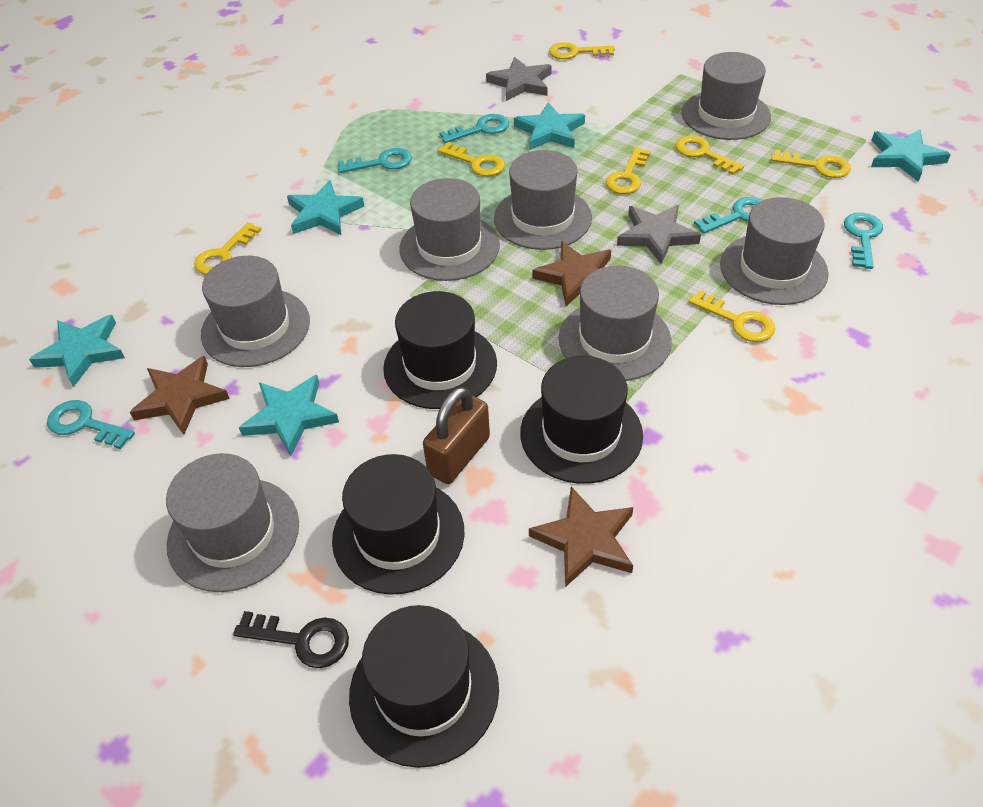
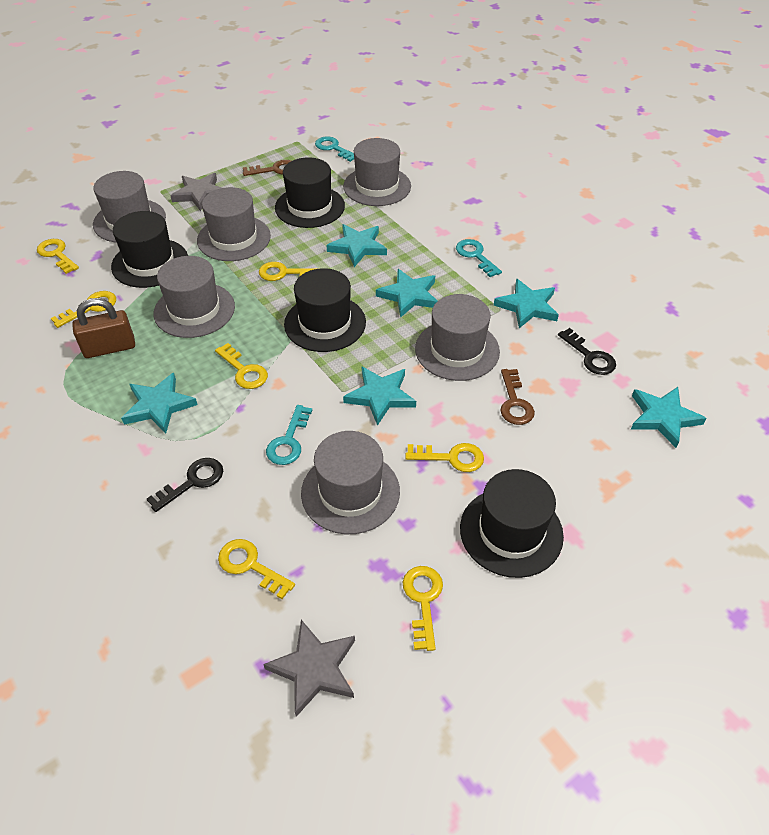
black key: 1 -> 2
brown key: 0 -> 2
brown star: 3 -> 0
grey hat: 7 -> 6
turquoise key: 5 -> 3
turquoise star: 5 -> 6

